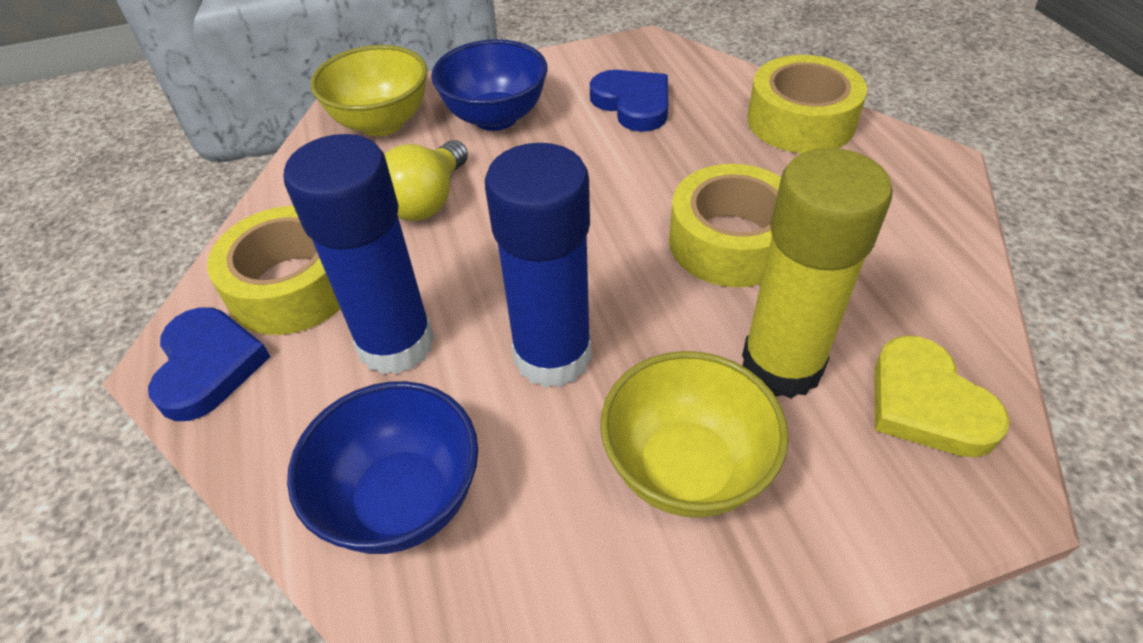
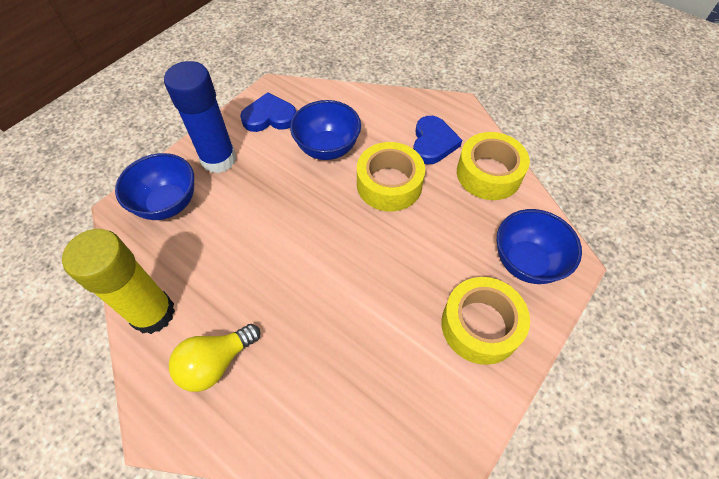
blue bowl: 2 -> 3
blue glue stick: 2 -> 1
yellow bowl: 2 -> 0
yellow heart: 1 -> 0

